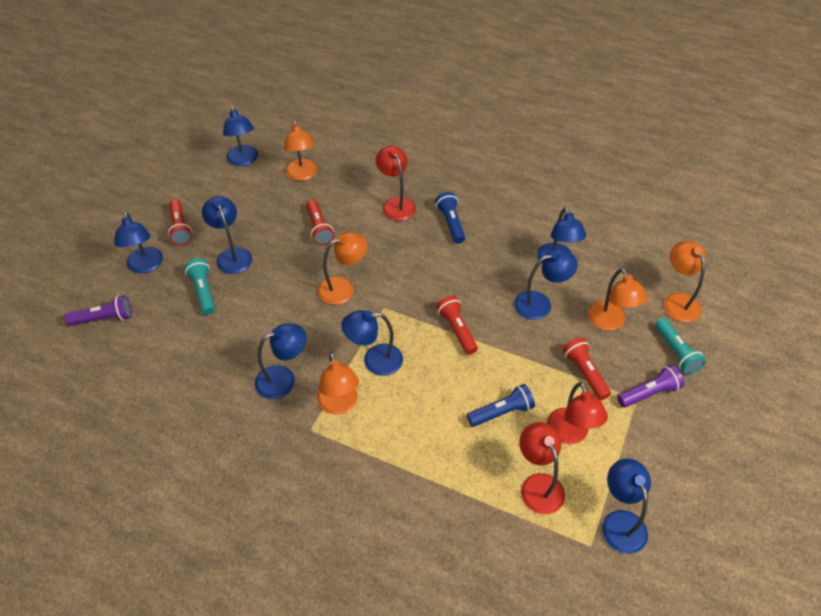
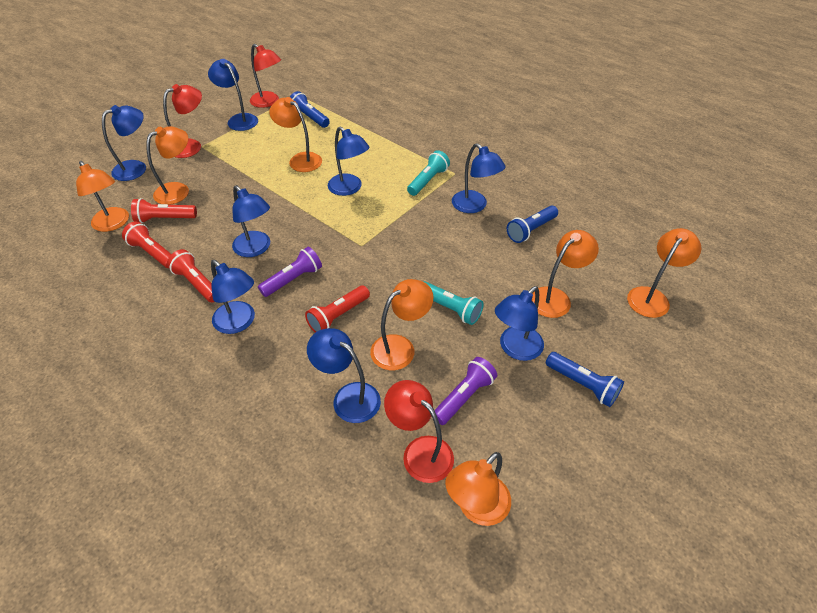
blue flashlight: 2 -> 3
orange lamp: 5 -> 7

